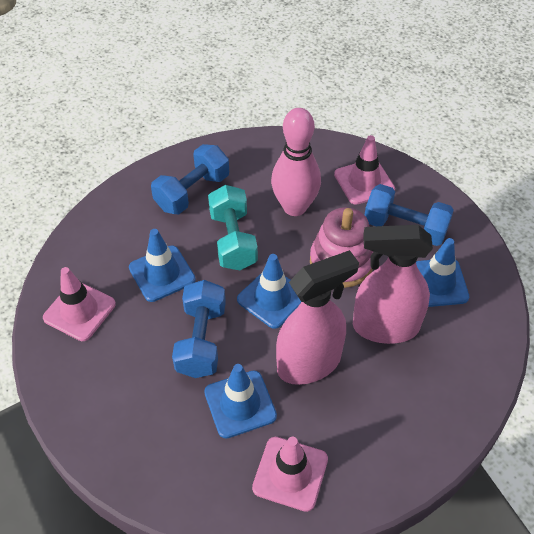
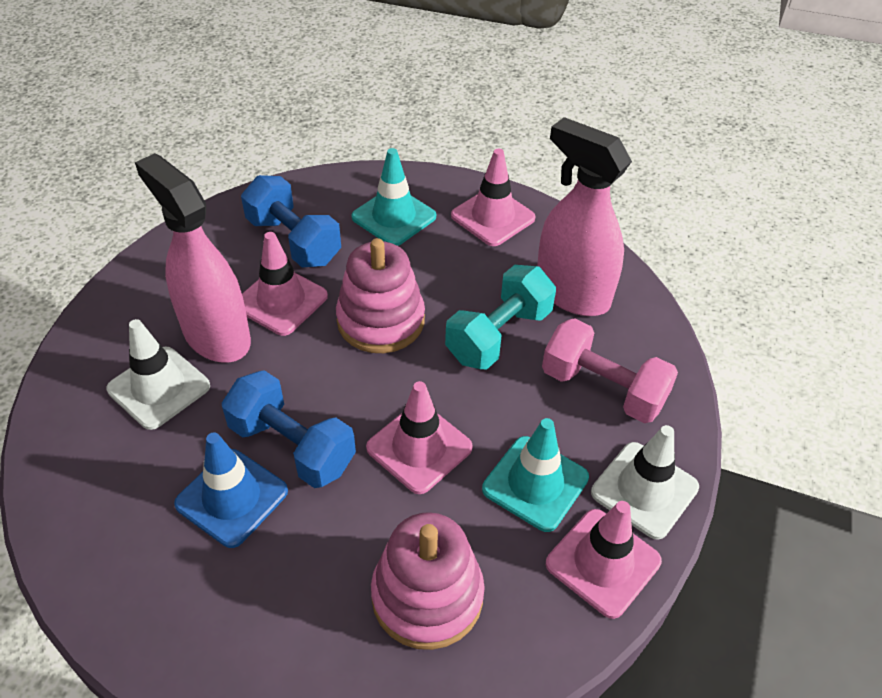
blue dumbbell: 3 -> 2
blue traffic cone: 4 -> 1
pink bowling pin: 1 -> 0
pink dumbbell: 0 -> 1
pink stacking toy: 1 -> 2
pink traffic cone: 3 -> 4
turquoise traffic cone: 0 -> 2
white traffic cone: 0 -> 2

